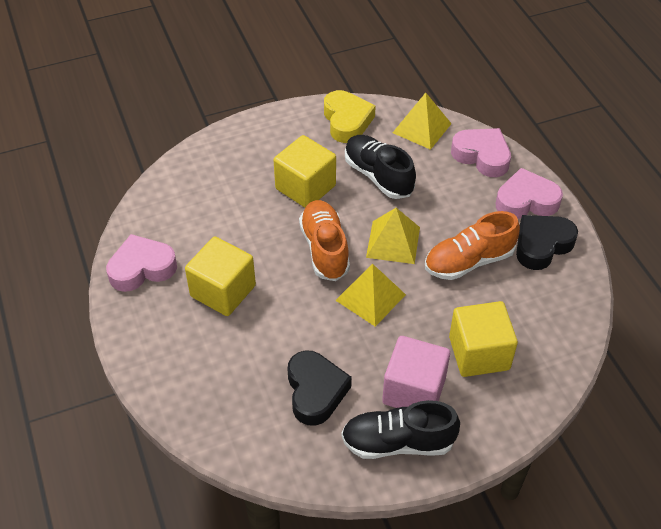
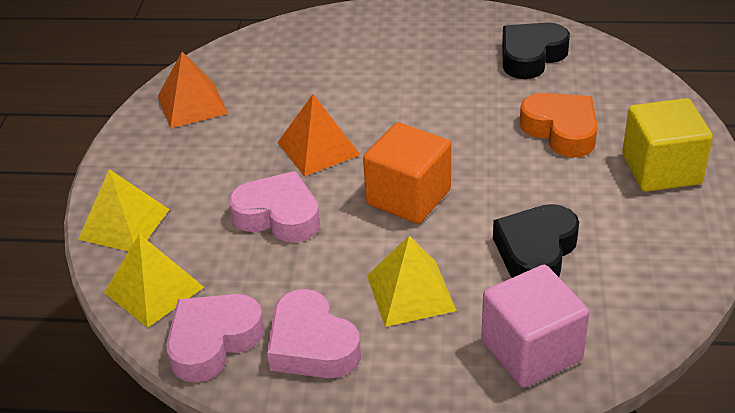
black shoe: 2 -> 0
orange cube: 0 -> 1
orange heart: 0 -> 1
orange pyramid: 0 -> 2
orange shoe: 2 -> 0
yellow cube: 3 -> 1
yellow heart: 1 -> 0

